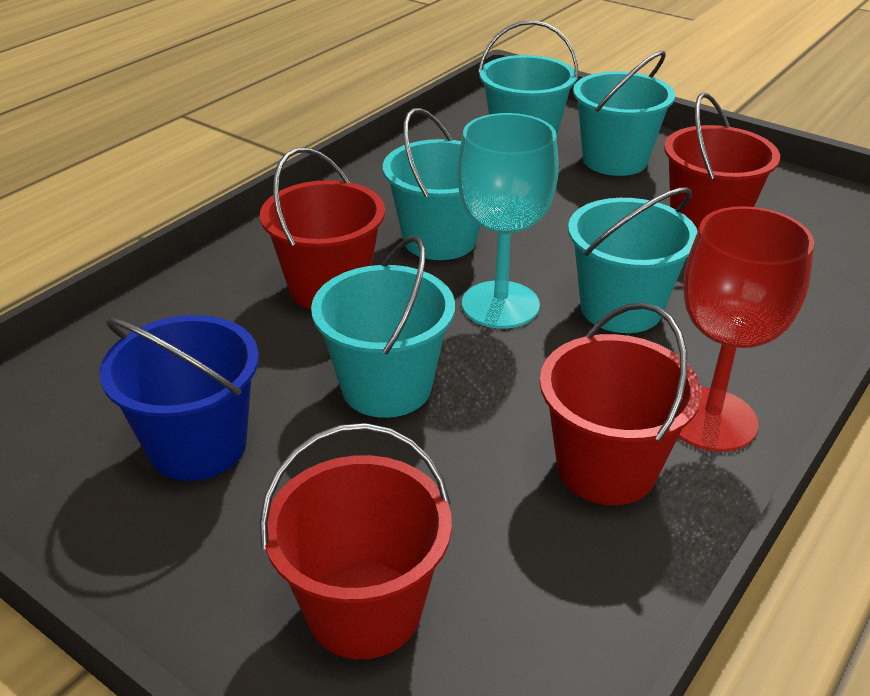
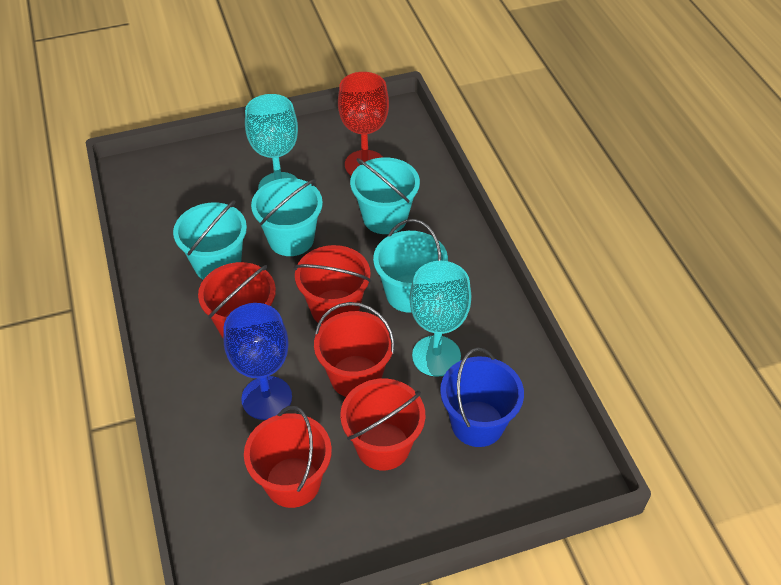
blue goblet: 0 -> 1
red bucket: 4 -> 5
turquoise bucket: 5 -> 4
turquoise goblet: 1 -> 2

